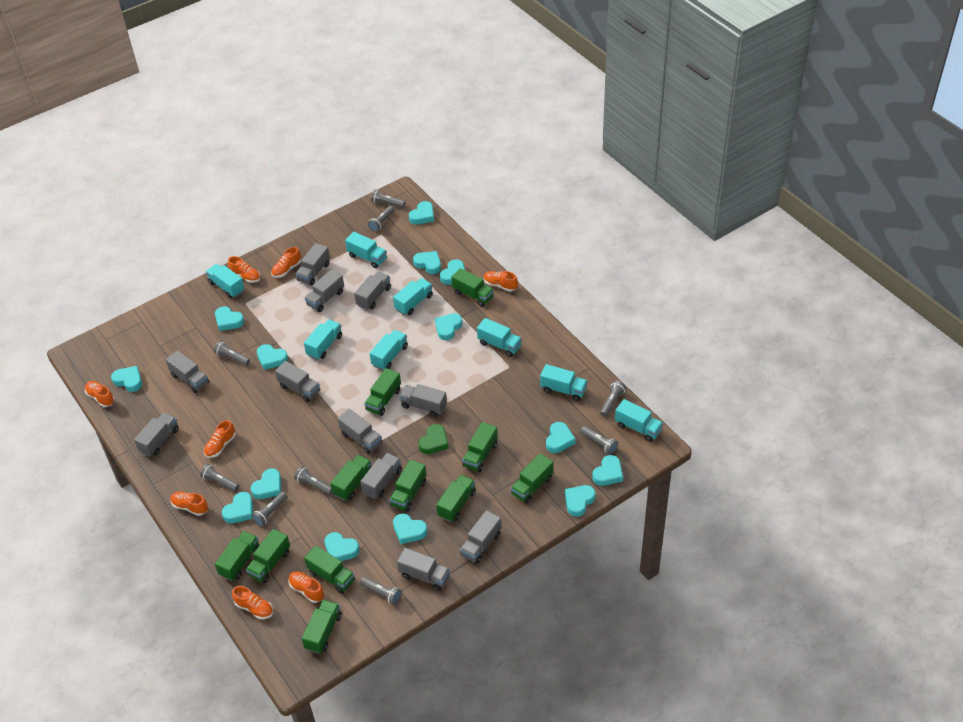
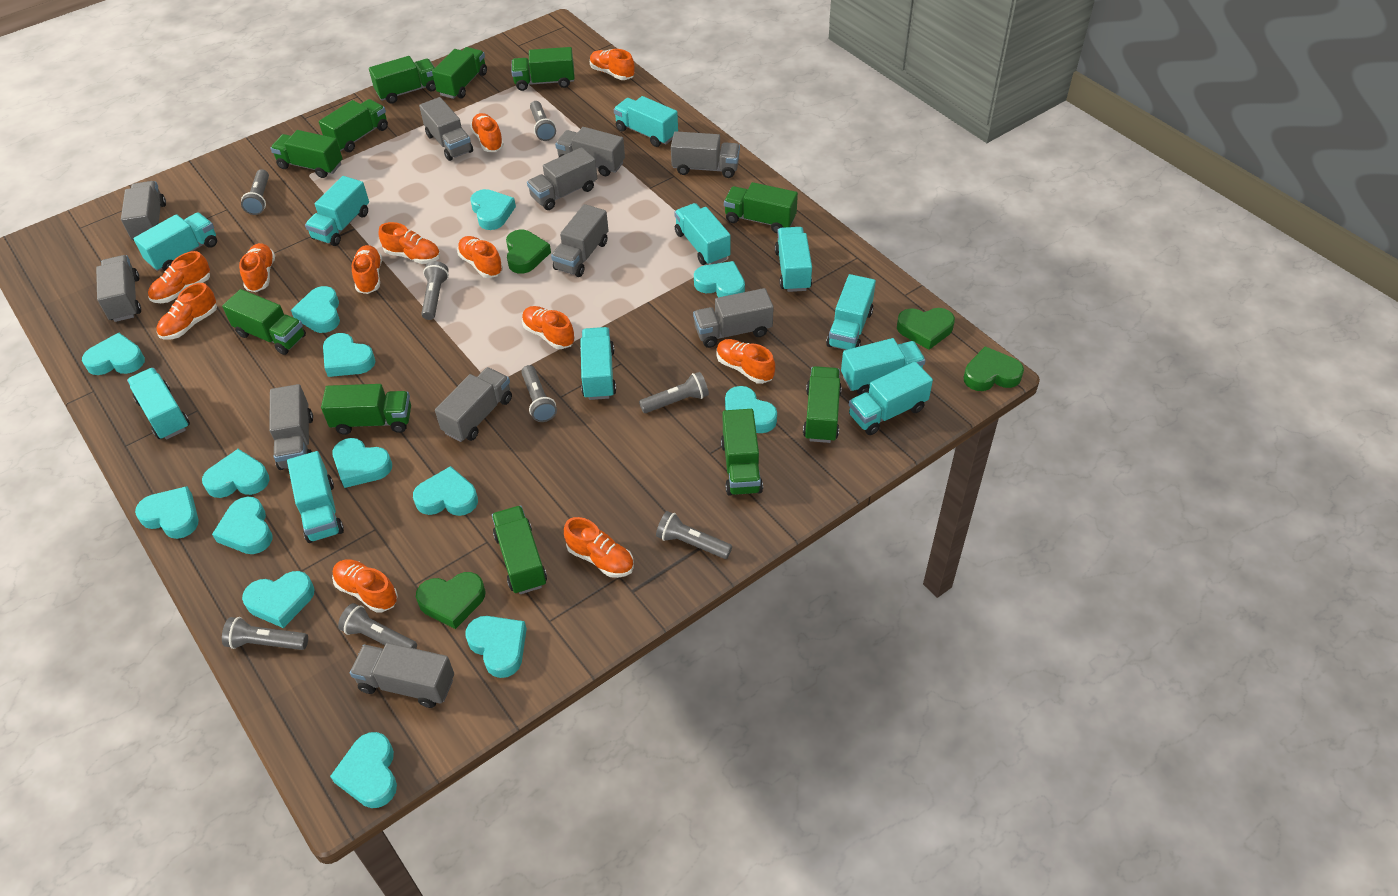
green heart: 1 -> 4
grey flashlight: 9 -> 8
orange shoe: 8 -> 12
turquoise truck: 8 -> 11

